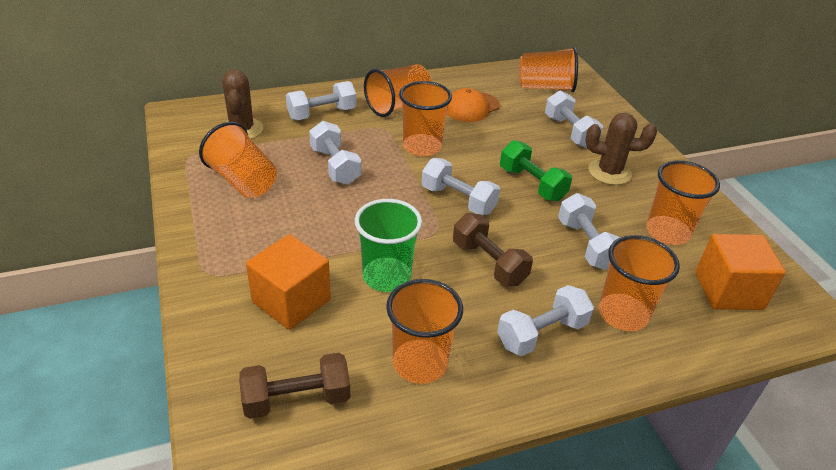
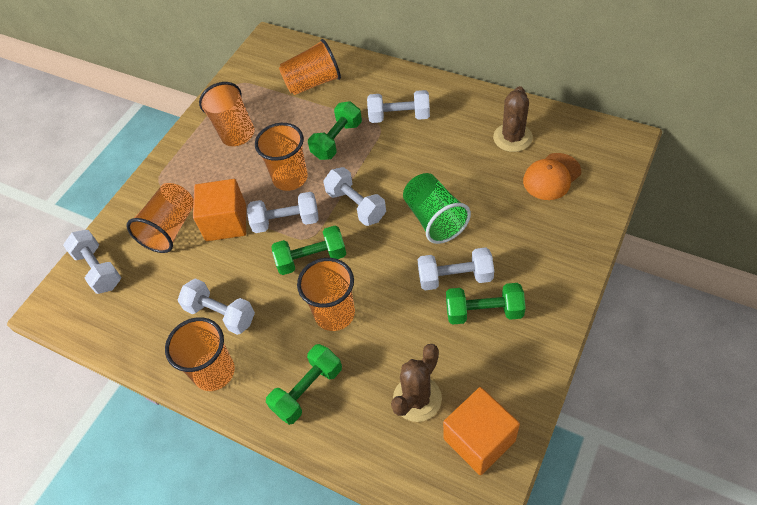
brown dumbbell: 2 -> 0
green dumbbell: 1 -> 4
orange cup: 7 -> 6

